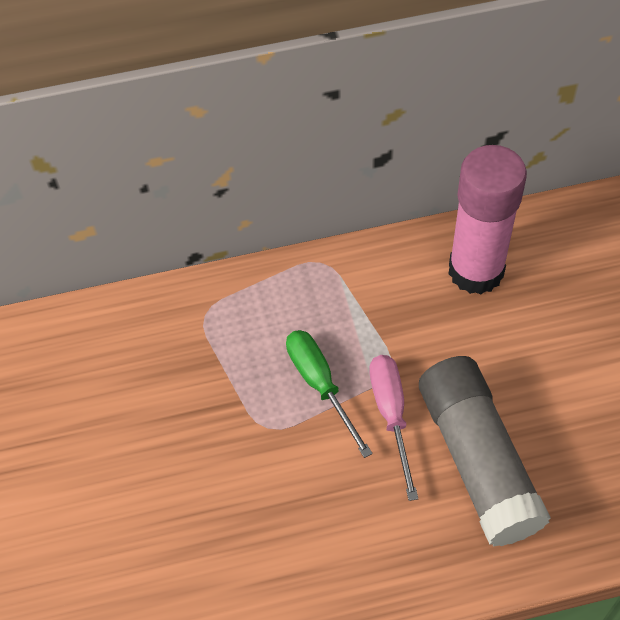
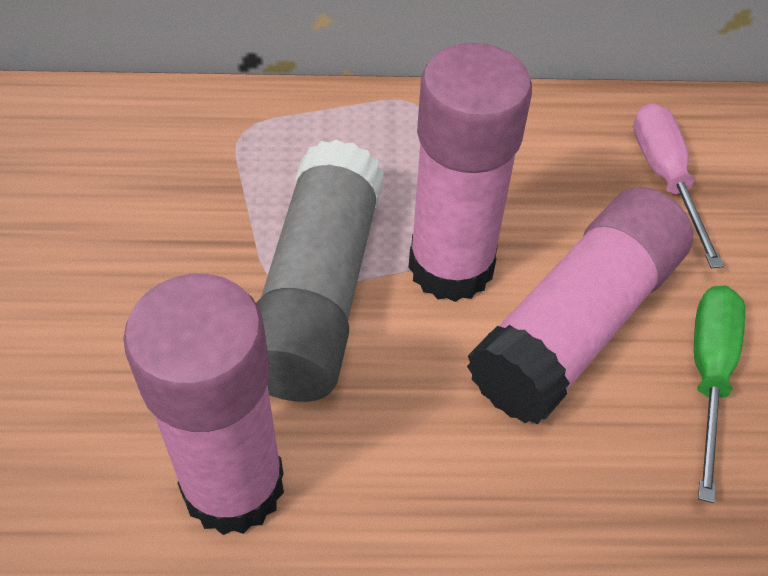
pink glue stick: 1 -> 3

